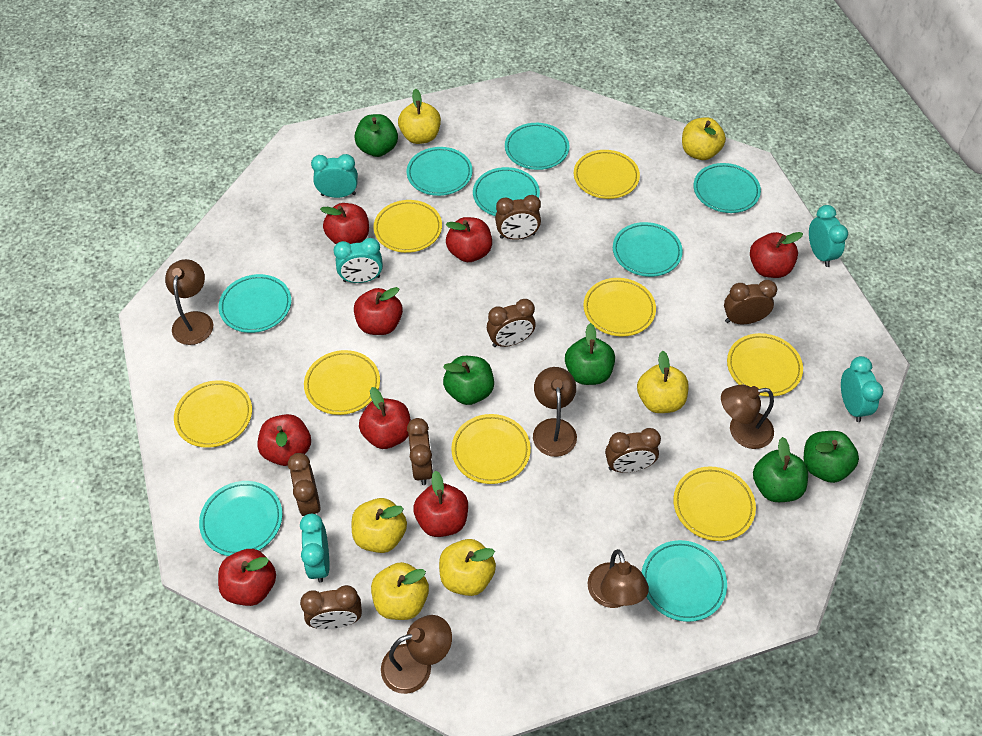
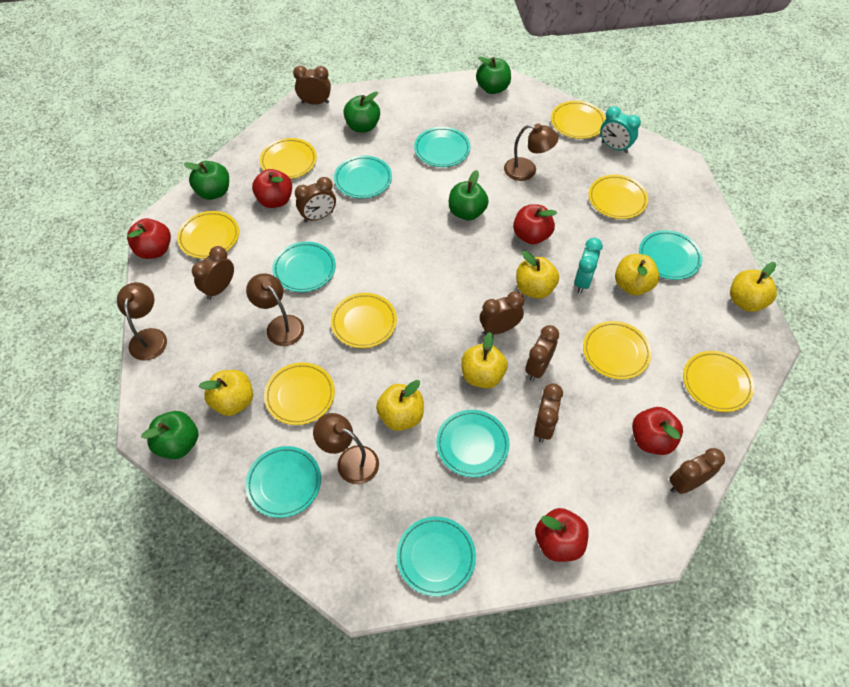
brown lamp: 5 -> 4
red apple: 8 -> 5
turquoise clock: 5 -> 2
turquoise plate: 8 -> 7

